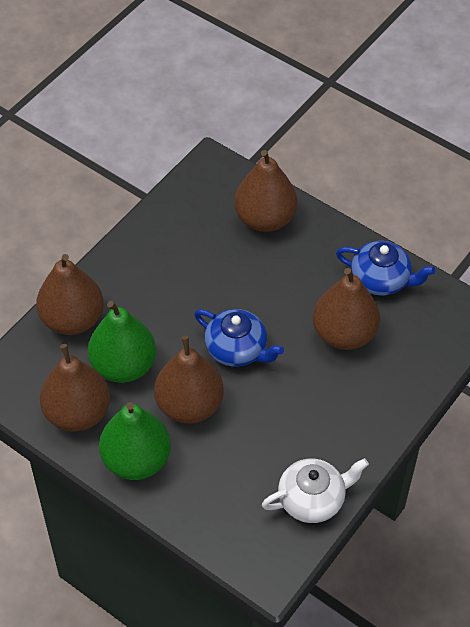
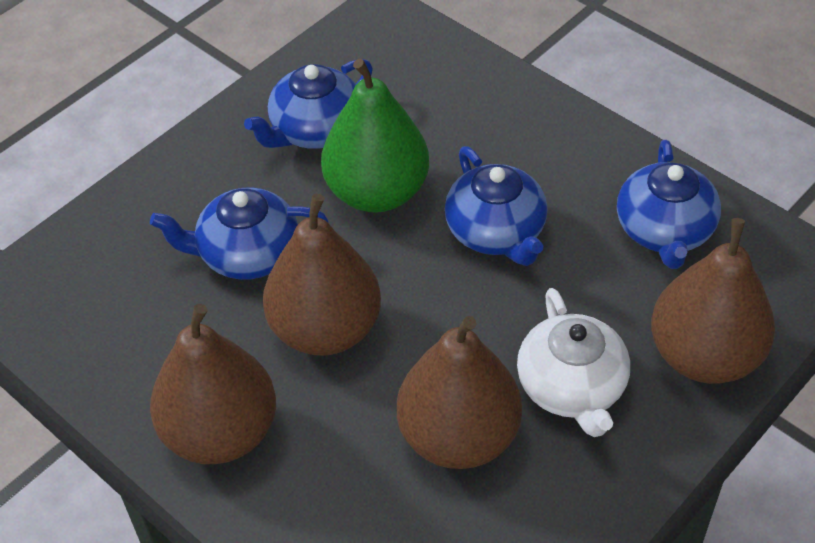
blue teapot: 2 -> 4
brown pear: 5 -> 4
green pear: 2 -> 1

